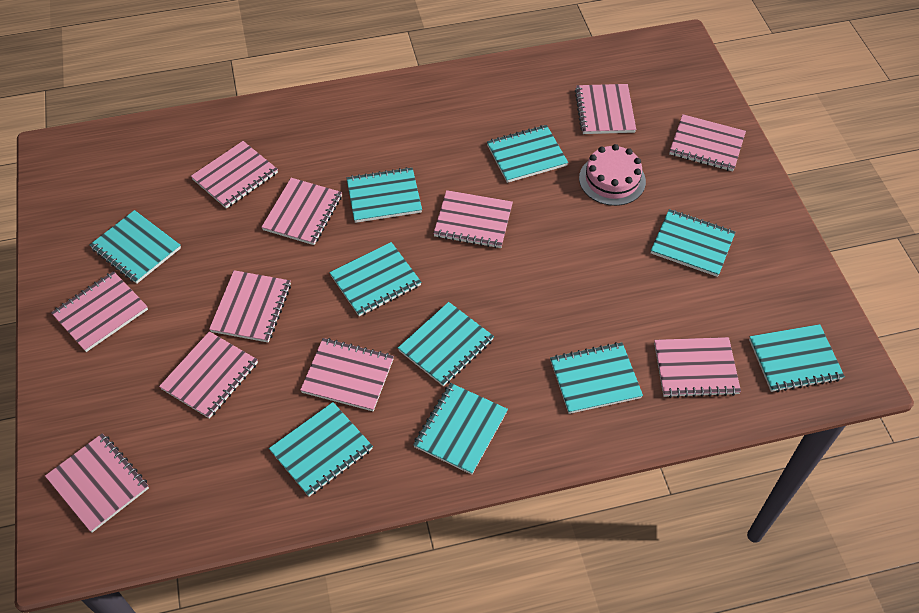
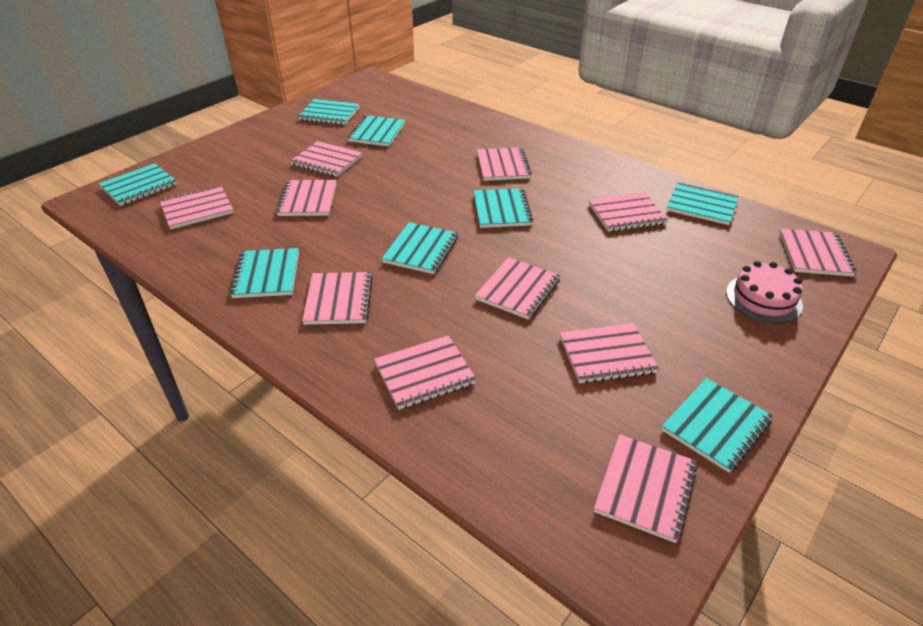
turquoise notebook: 10 -> 8

